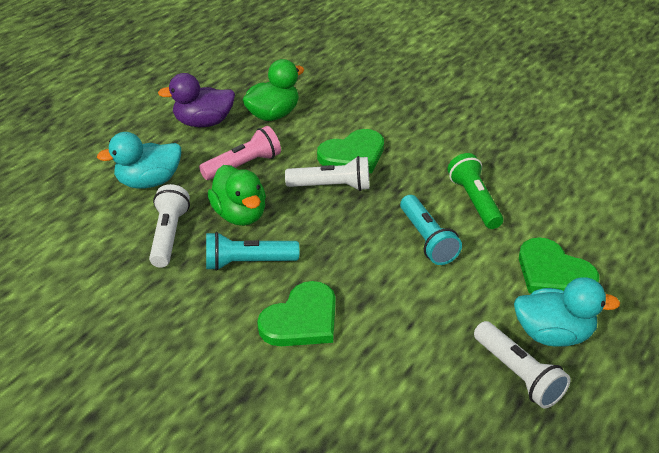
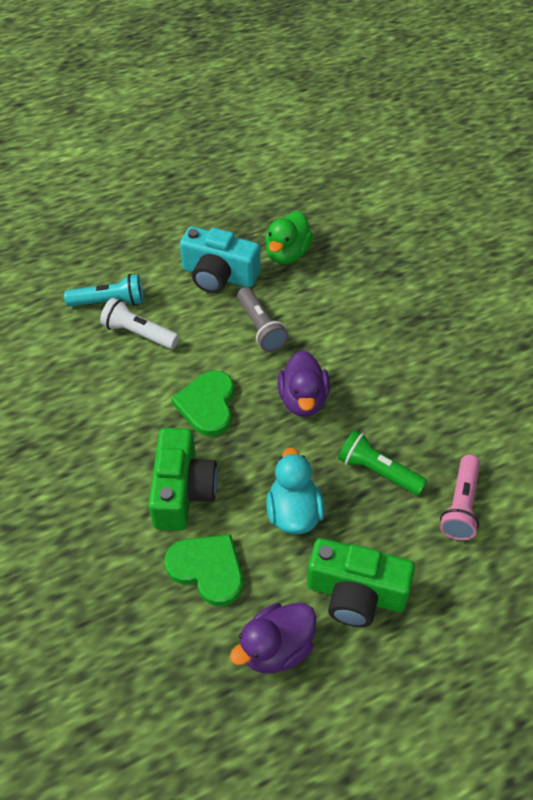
green camera: 0 -> 2
green duck: 2 -> 1
green heart: 3 -> 2
grey flashlight: 0 -> 1
purple duck: 1 -> 2
turquoise camera: 0 -> 1
turquoise duck: 2 -> 1
turquoise flashlight: 2 -> 1
white flashlight: 3 -> 1

